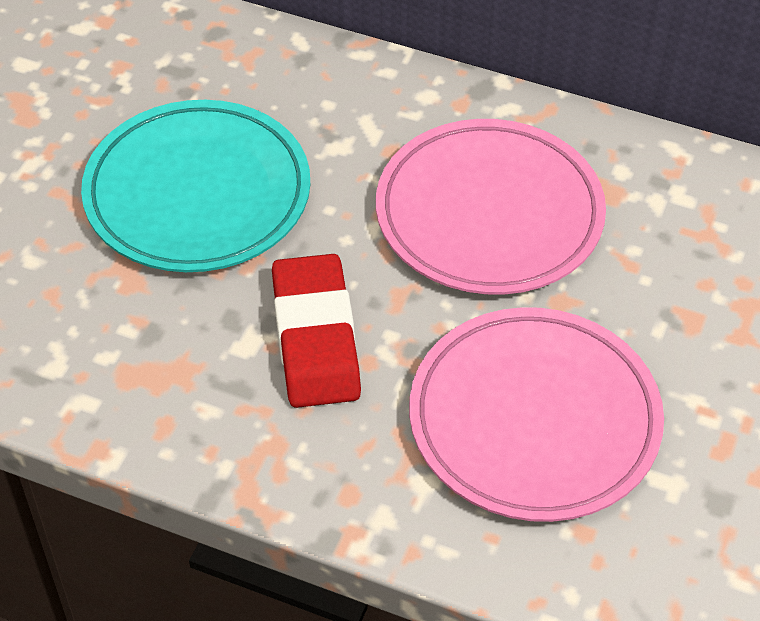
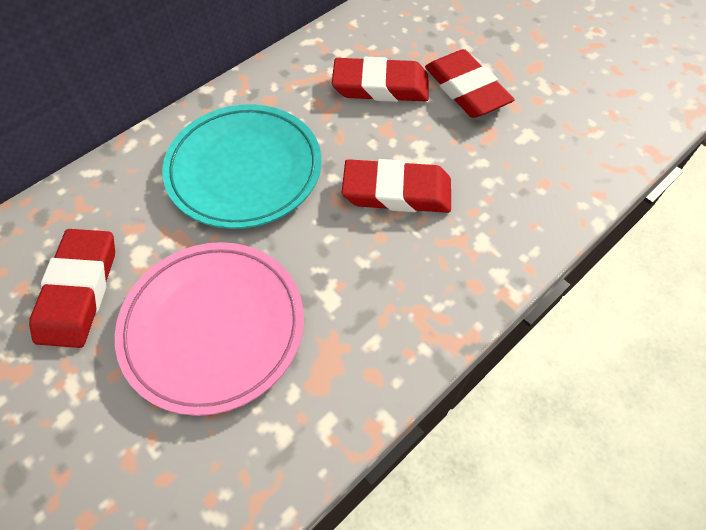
pink plate: 2 -> 1
red eraser: 1 -> 4

